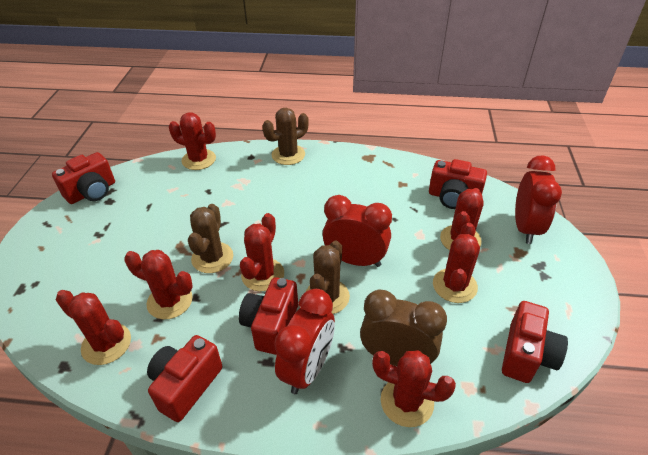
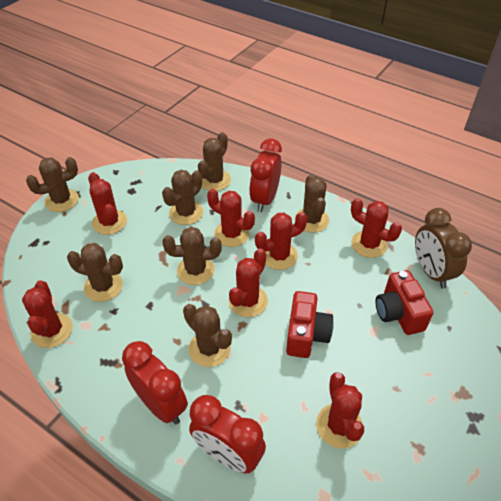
brown cactus: 3 -> 7
red camera: 5 -> 2

